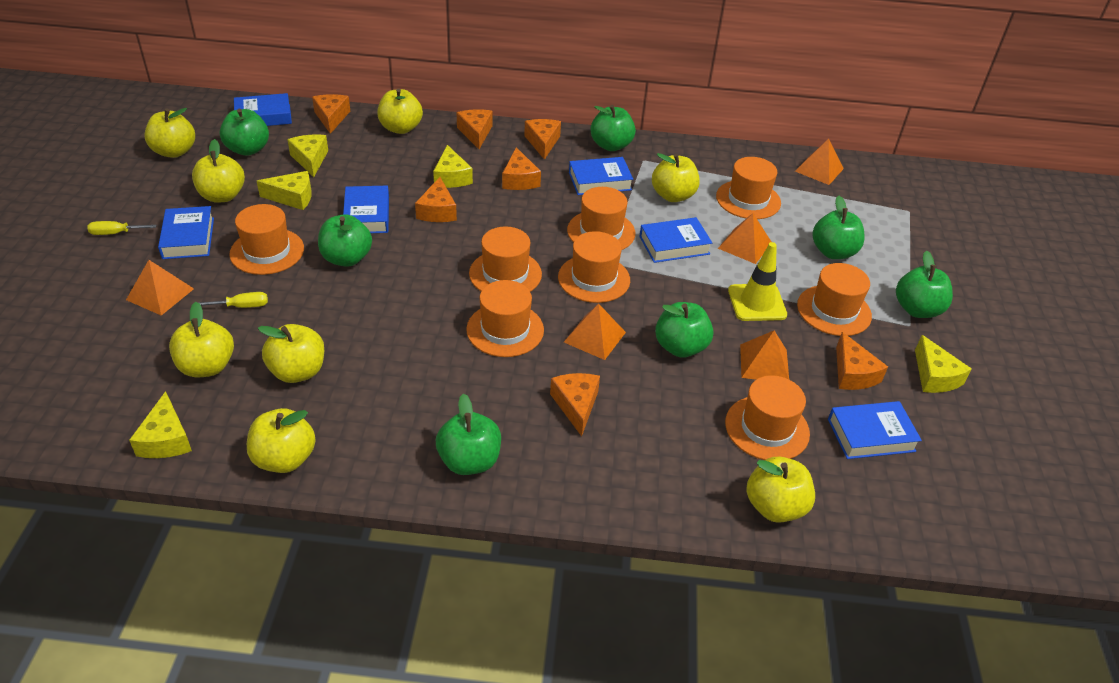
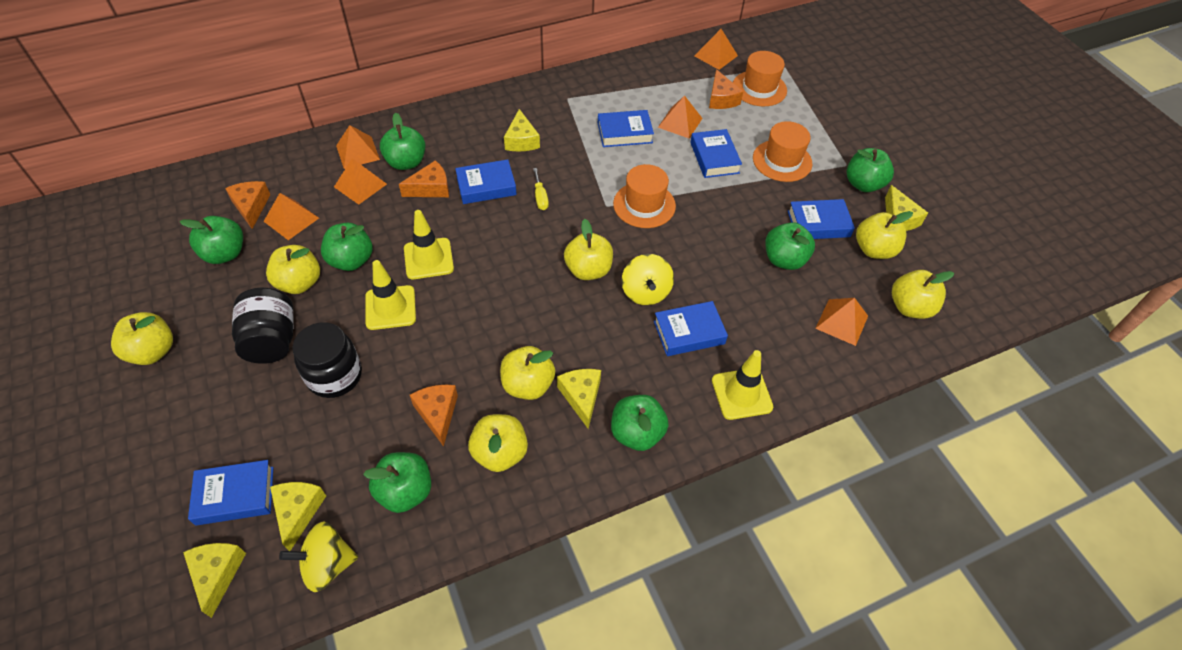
black jar: 0 -> 2
orange cheese: 7 -> 4
orange hat: 8 -> 3
orange pyramid: 5 -> 6
yellow apple: 8 -> 7
yellow screwdriver: 2 -> 1
yellow spinning top: 0 -> 2
yellow traffic cone: 1 -> 3

